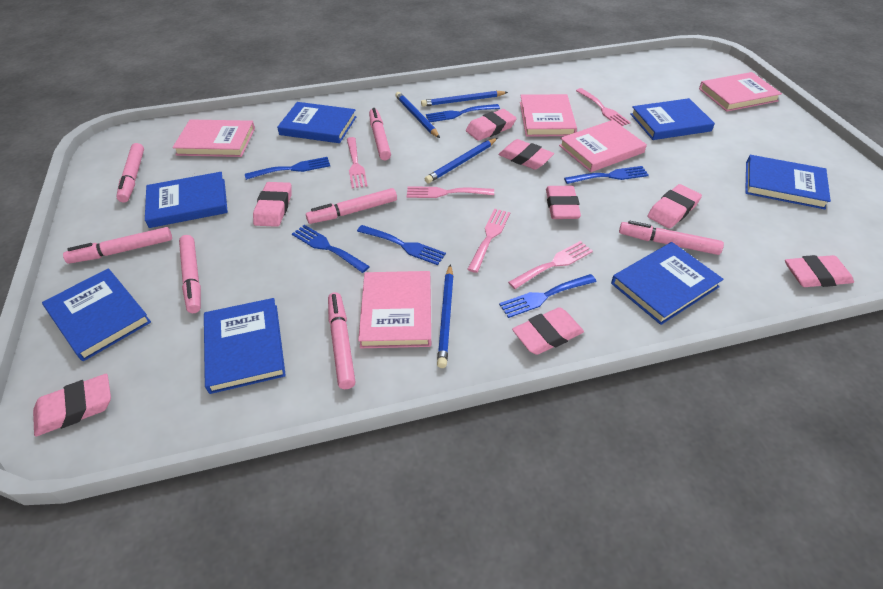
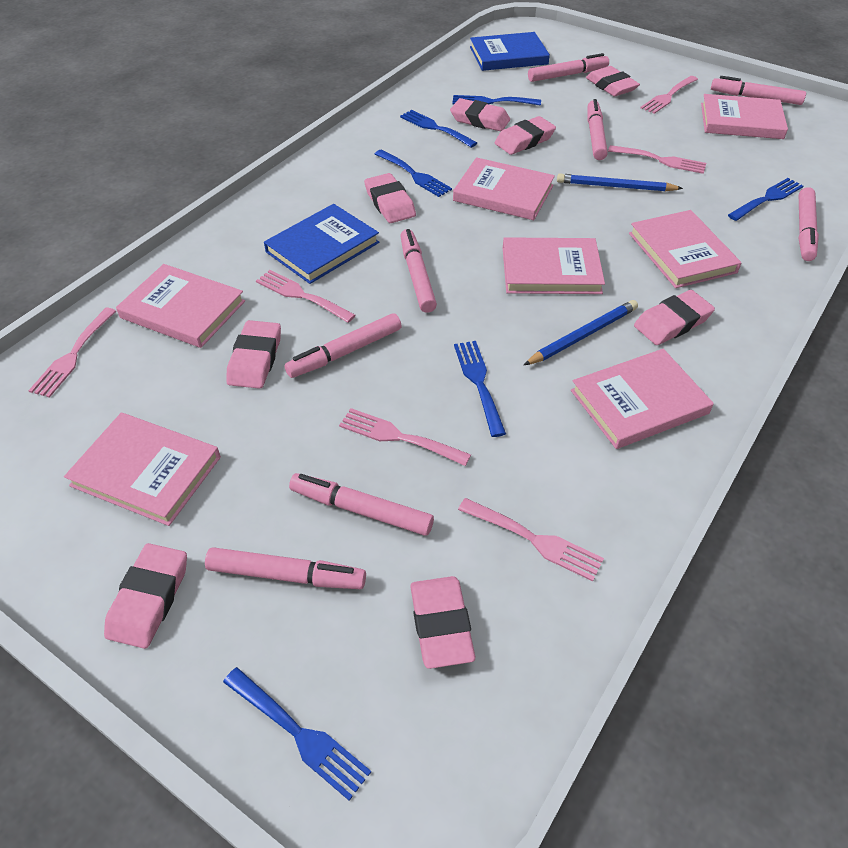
blue book: 7 -> 2
blue pencil: 4 -> 2
pink book: 5 -> 7
pink fork: 5 -> 6
pink marker: 7 -> 8

